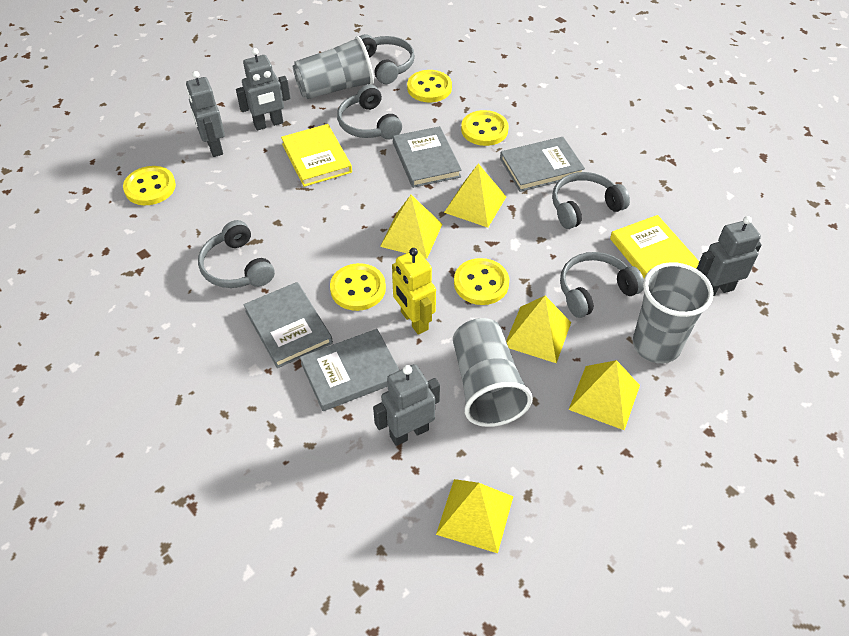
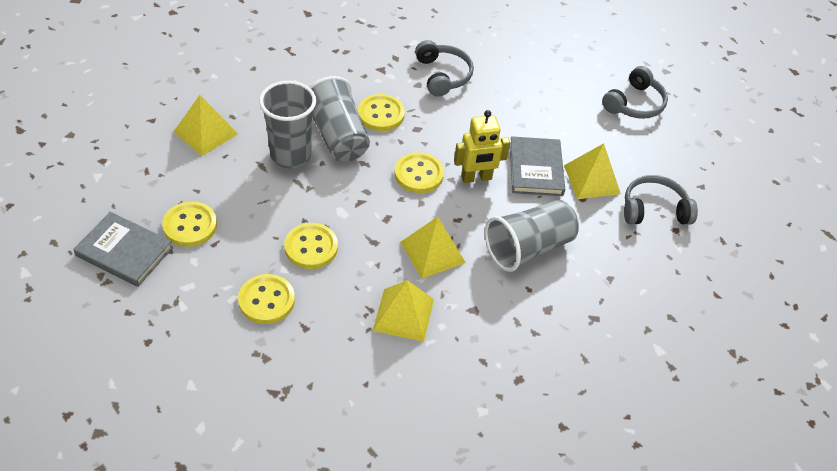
grey book: 4 -> 2
grey headphones: 5 -> 3
grey robot: 4 -> 0
yellow book: 2 -> 0
yellow pyramid: 5 -> 4

